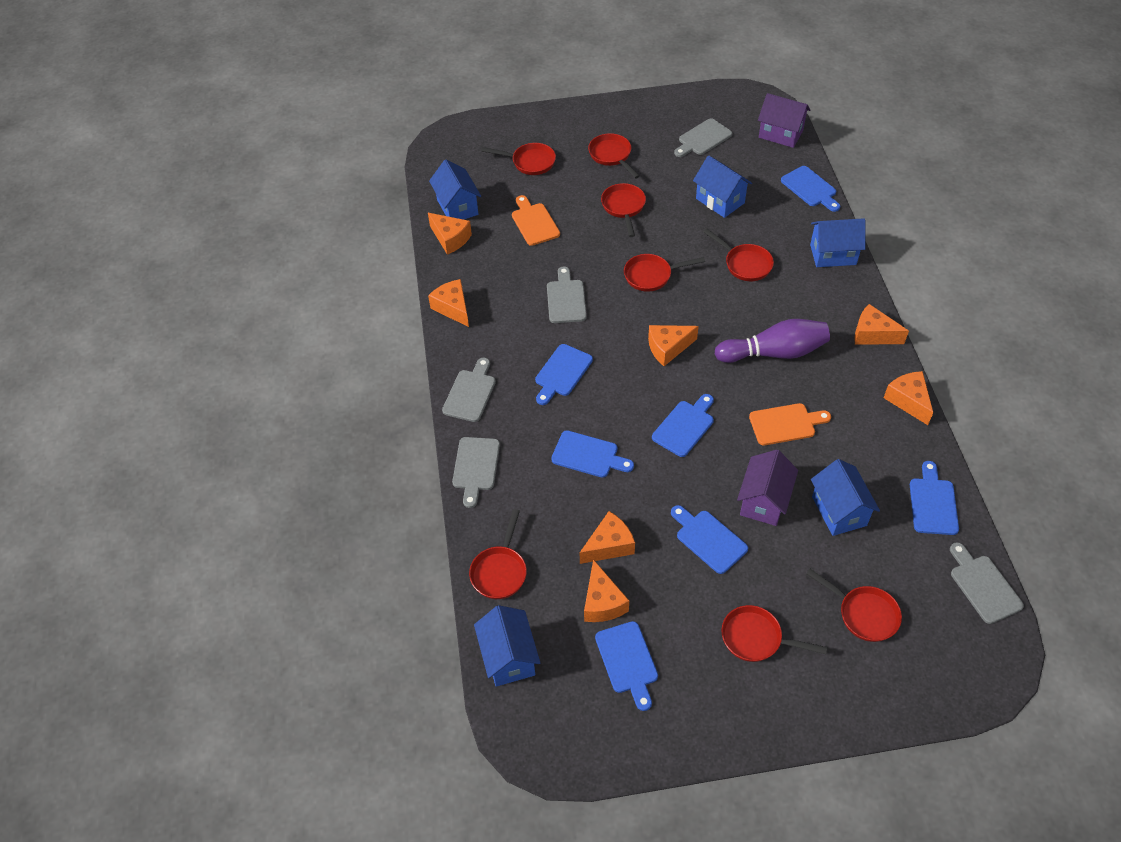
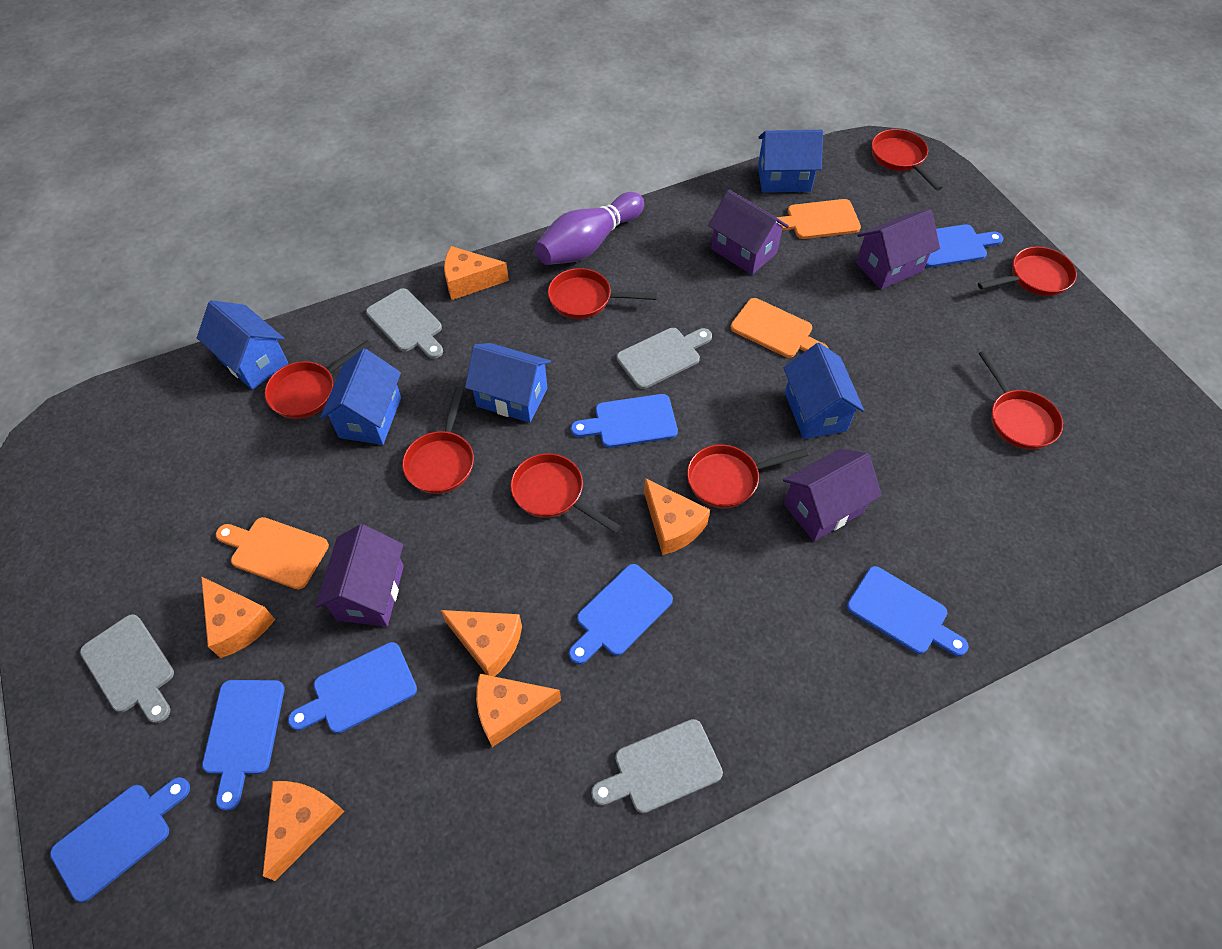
grey cutting board: 5 -> 4
orange cheese: 7 -> 6
orange cutting board: 2 -> 3
purple house: 2 -> 4

